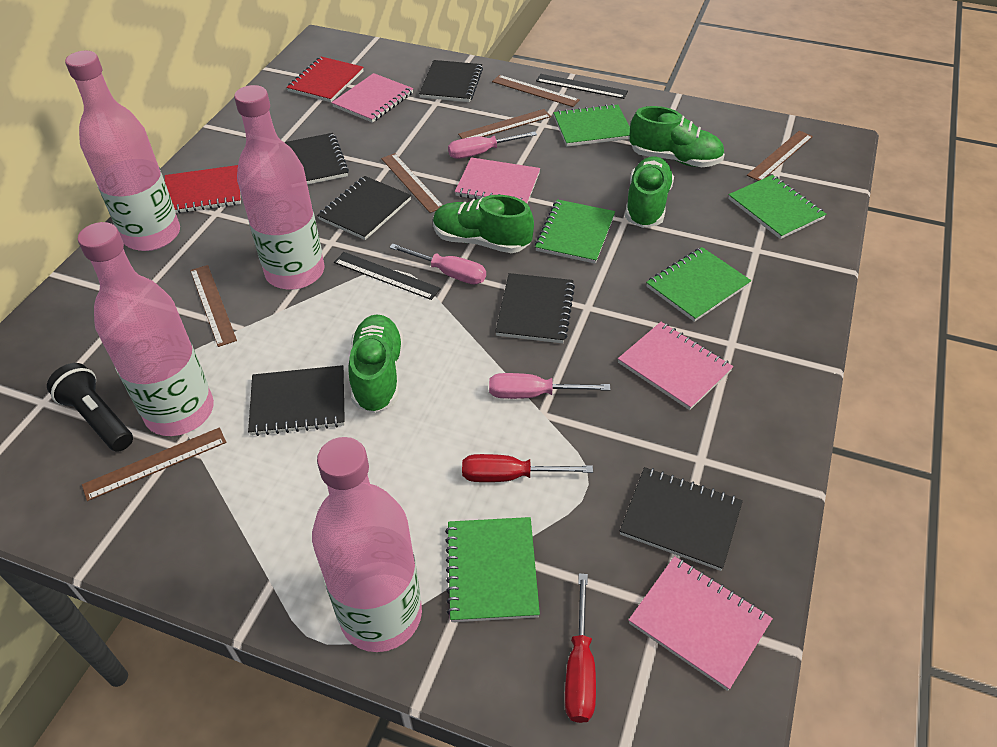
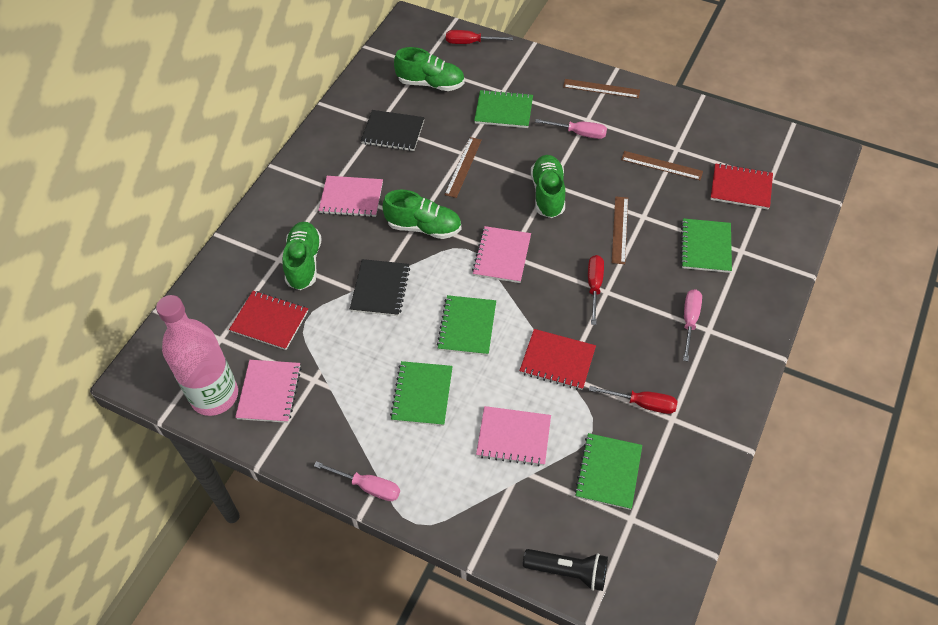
black notebook: 6 -> 2
black ruler: 2 -> 0
brown ruler: 6 -> 4
pink bottle: 4 -> 1
red notebook: 2 -> 3
red screwdriver: 2 -> 3

